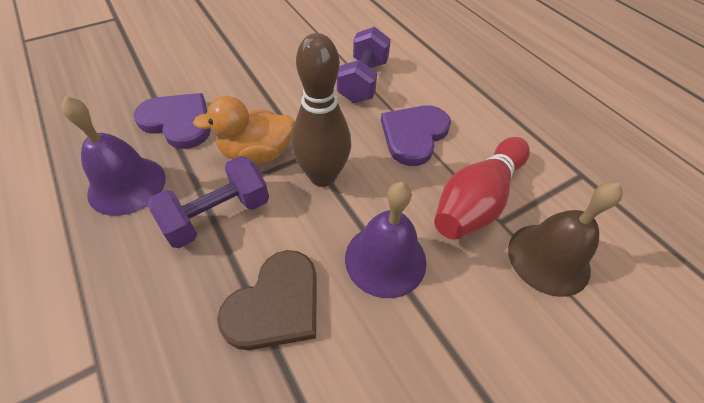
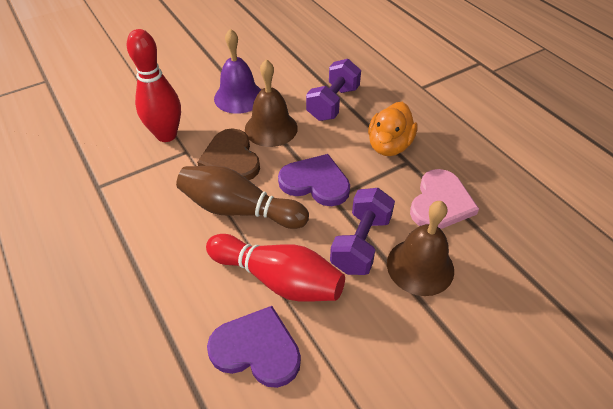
brown bell: 1 -> 2
pink heart: 0 -> 1
purple bell: 2 -> 1
red bowling pin: 1 -> 2

